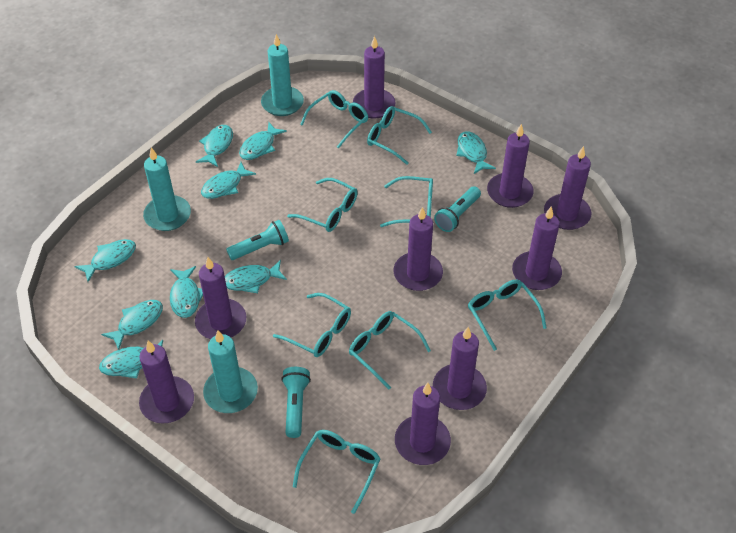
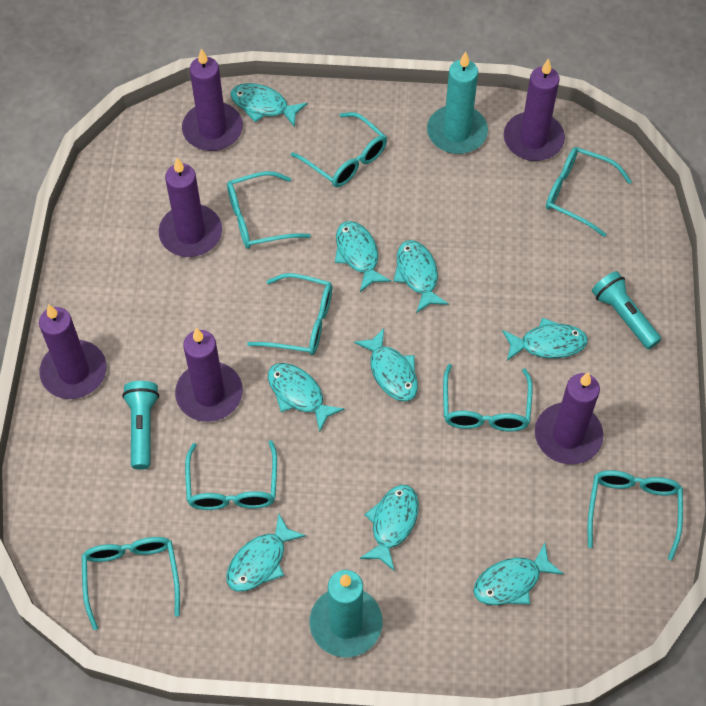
purple candle: 9 -> 6
turquoise candle: 3 -> 2
turquoise flashlight: 3 -> 2

